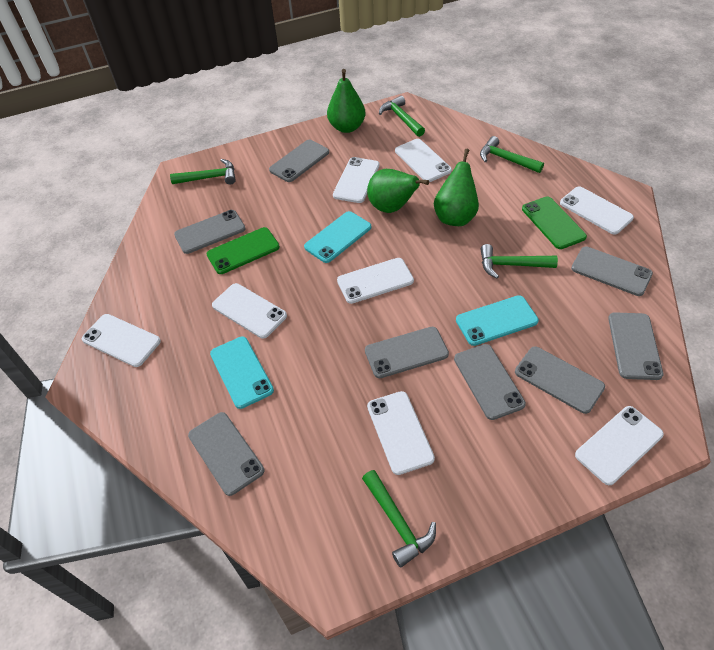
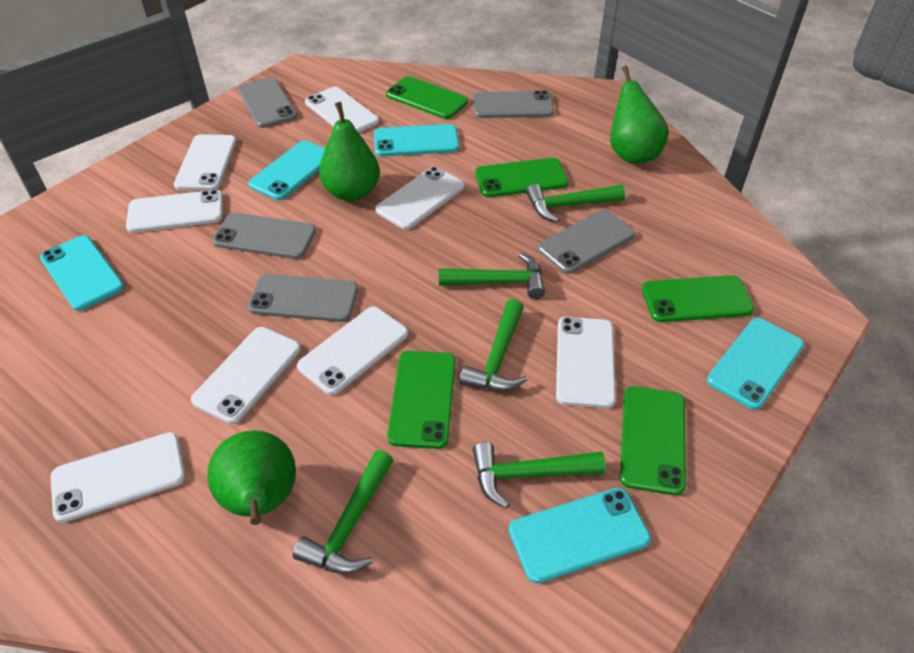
green phone: 2 -> 5
grey phone: 8 -> 5
turquoise phone: 3 -> 5

